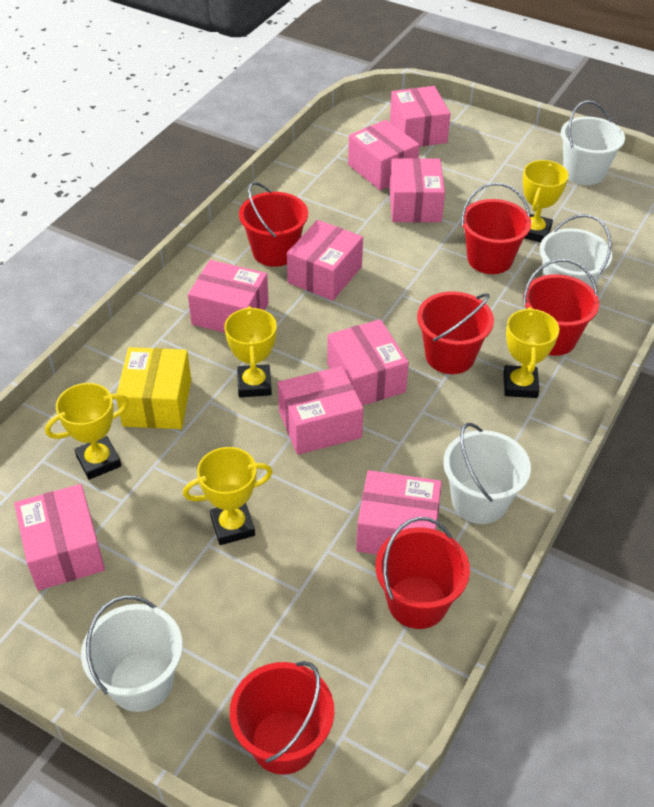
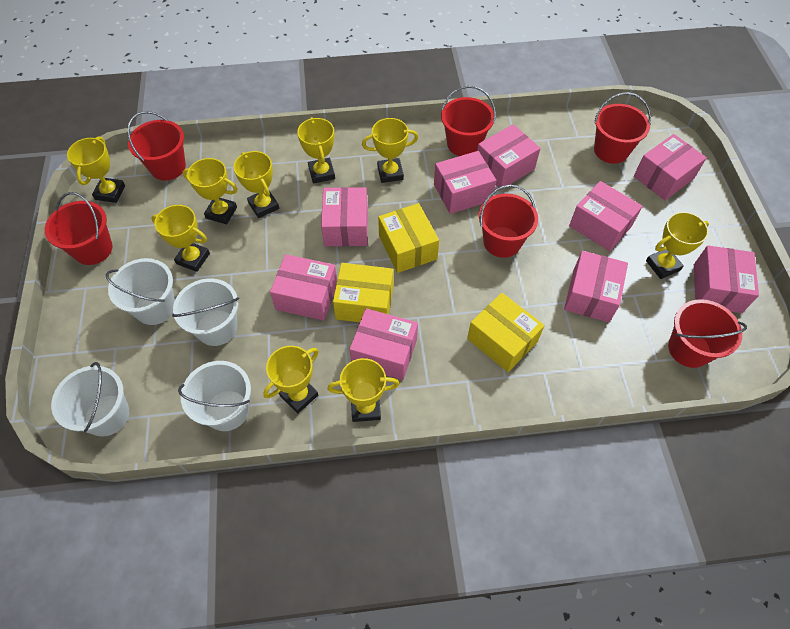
yellow box: 1 -> 3
yellow trophy: 5 -> 9

